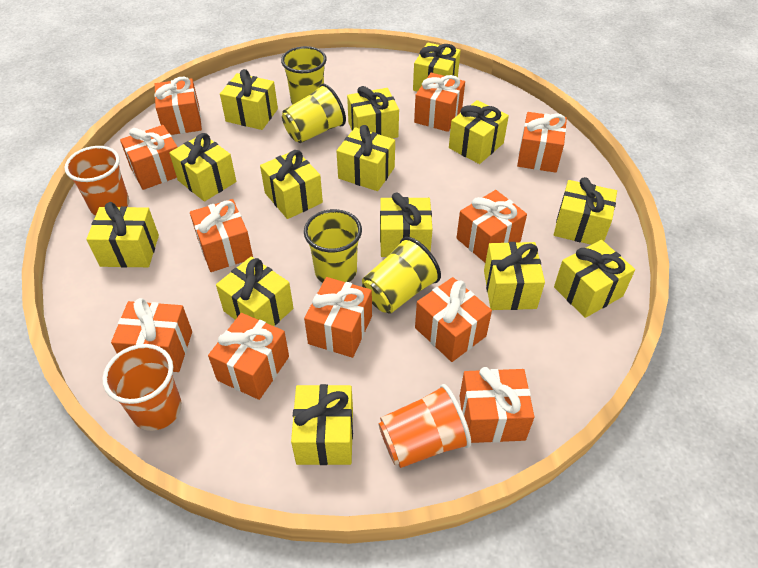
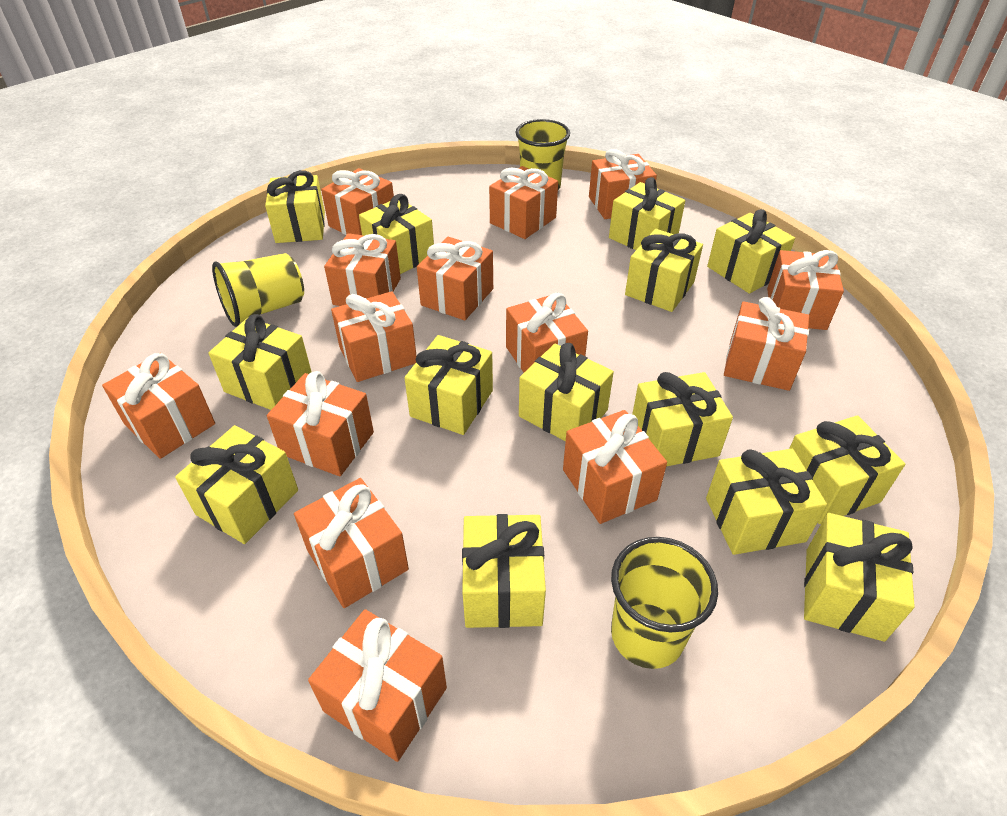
orange cup: 3 -> 0
orange gift: 11 -> 14
yellow cup: 4 -> 3

